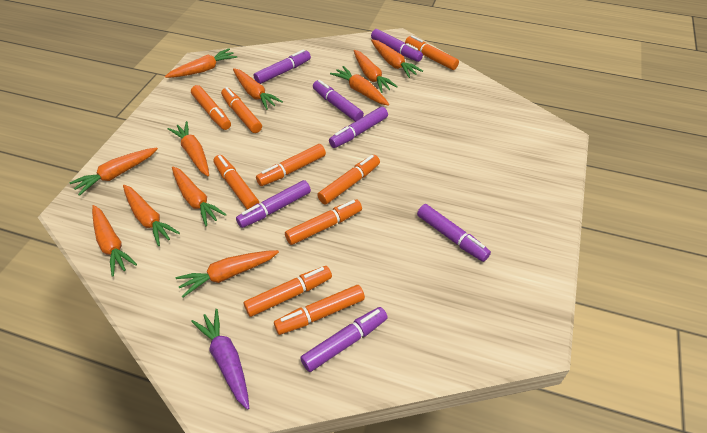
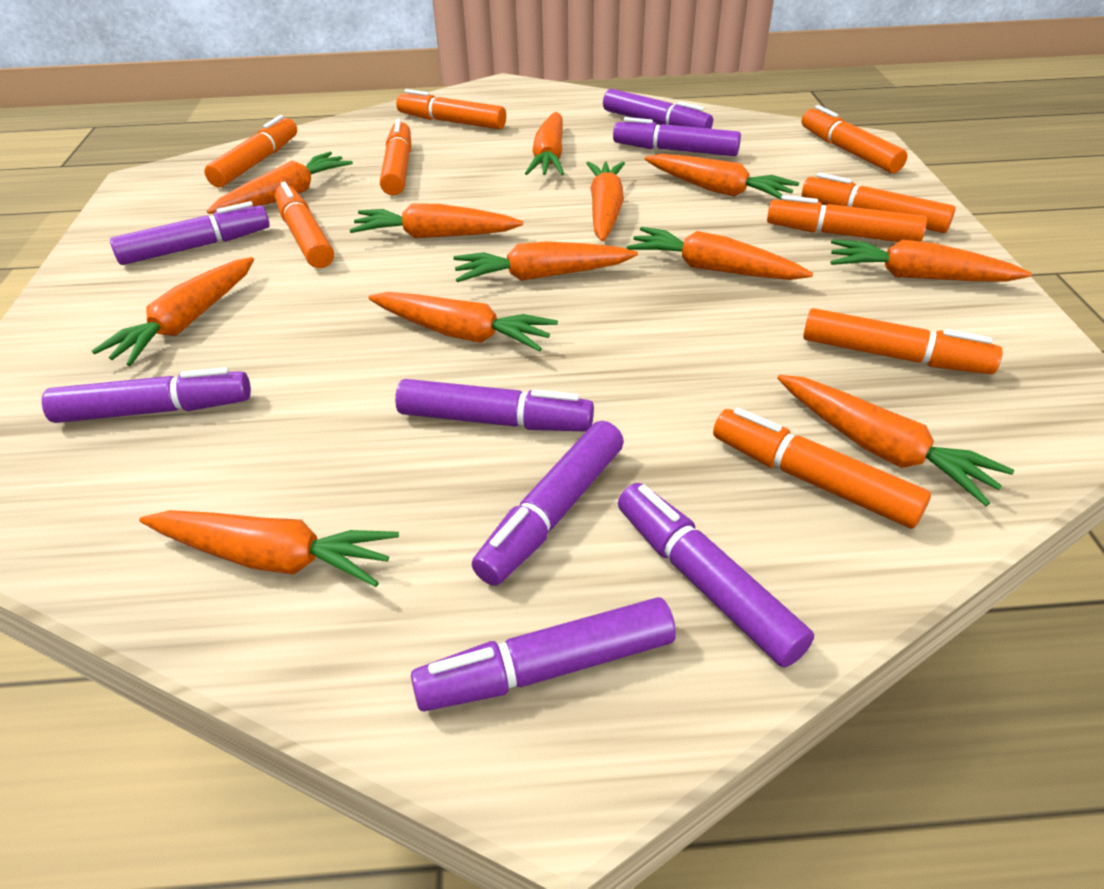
orange carrot: 11 -> 12
purple carrot: 1 -> 0
purple marker: 7 -> 8

